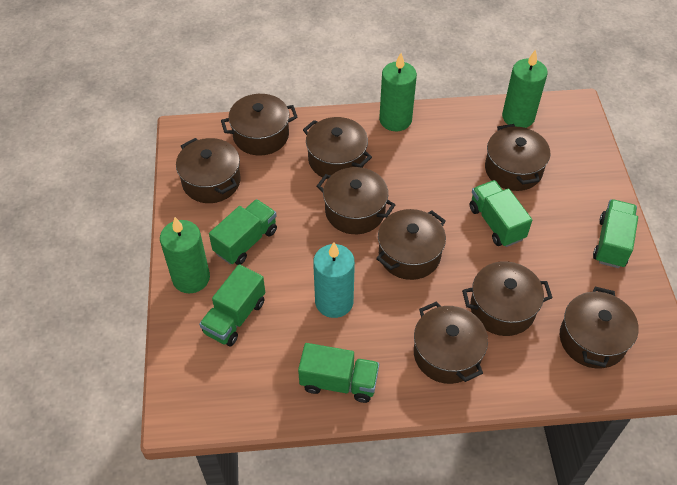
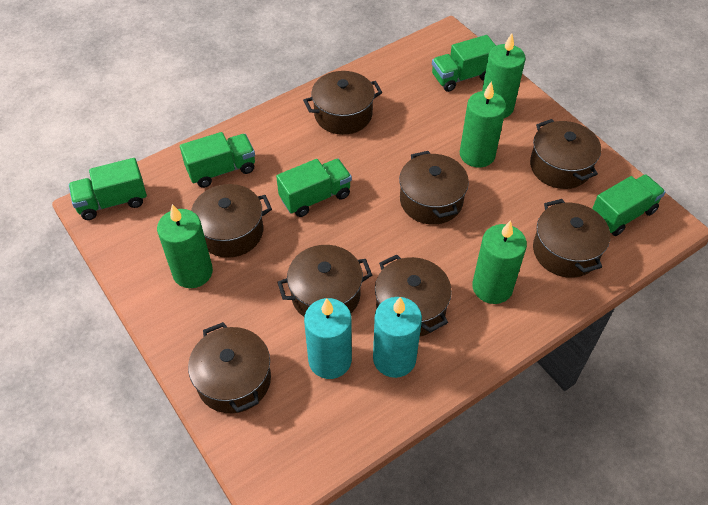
brown pot: 9 -> 8
green candle: 3 -> 4
turquoise candle: 1 -> 2

